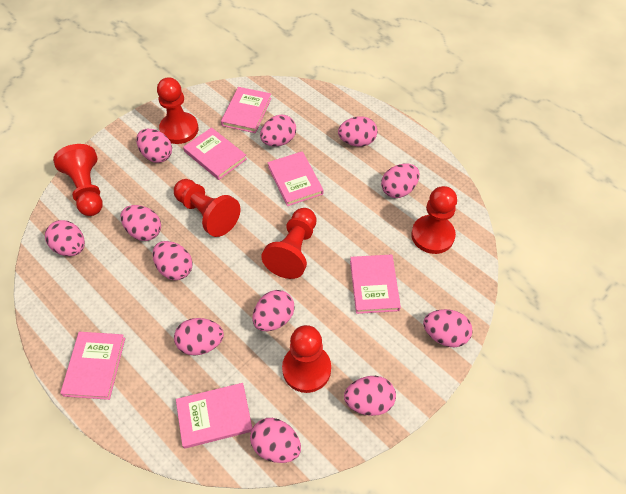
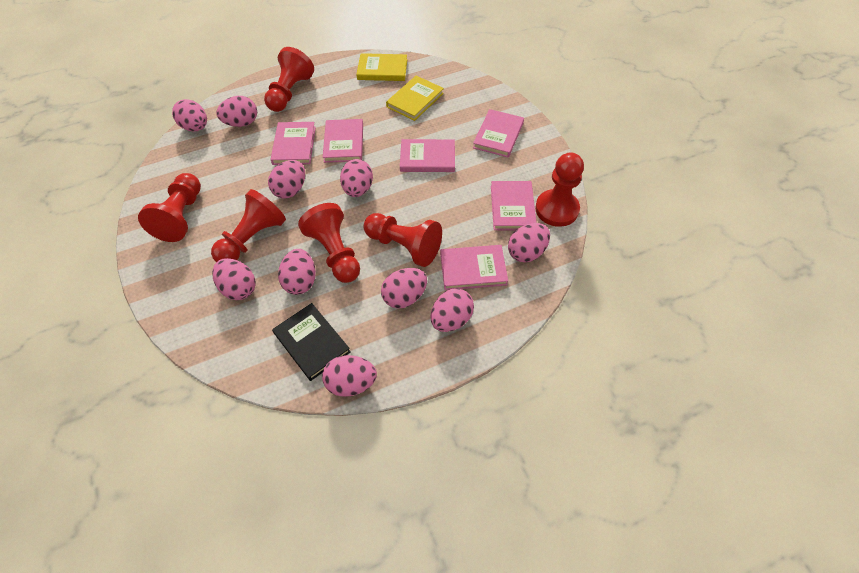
black book: 0 -> 1
pink egg: 12 -> 10
yellow book: 0 -> 2

